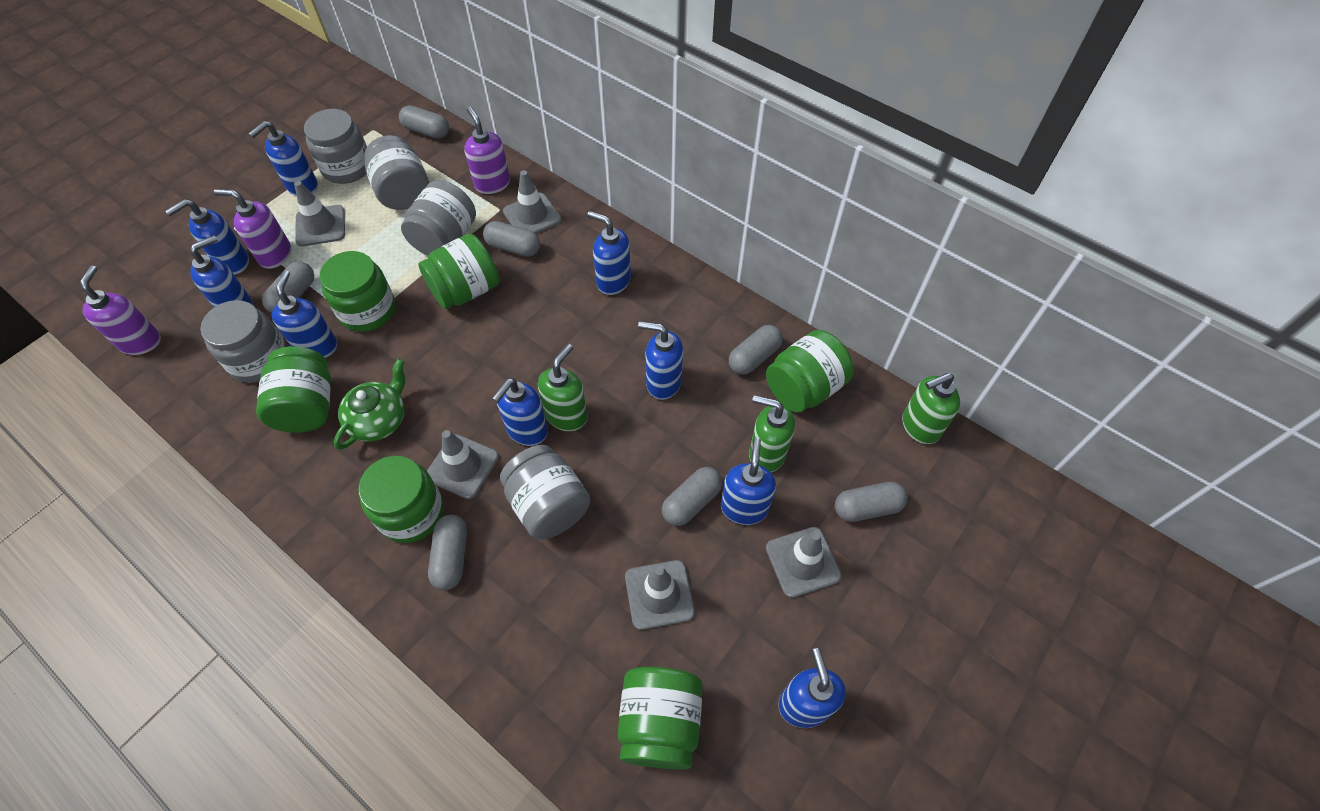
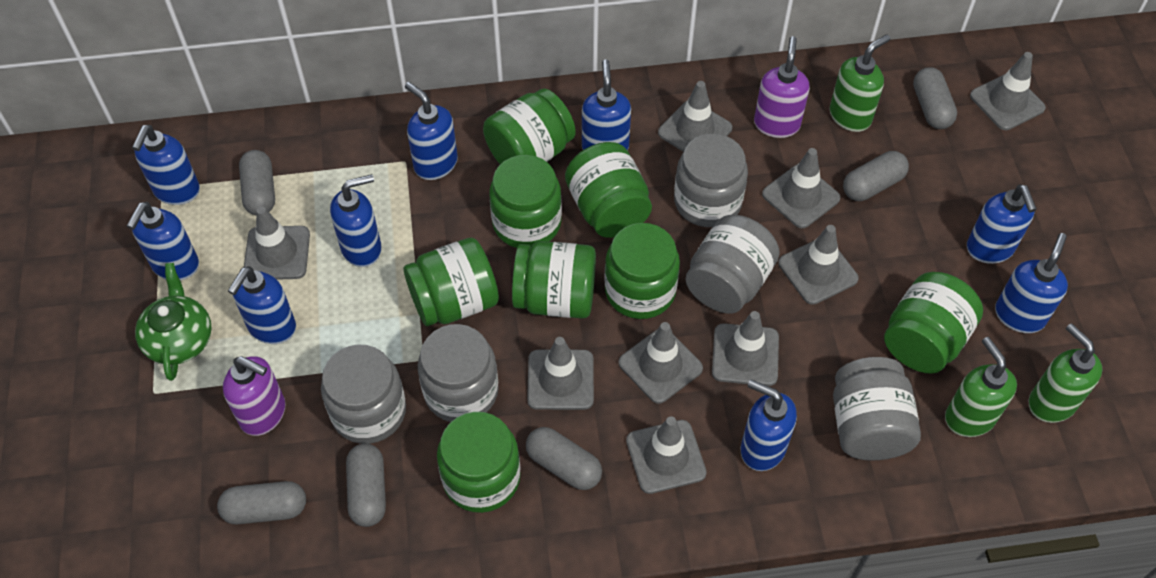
green jar: 6 -> 8
grey capsule: 7 -> 6
grey traffic cone: 5 -> 9
purple soap dispenser: 3 -> 2

